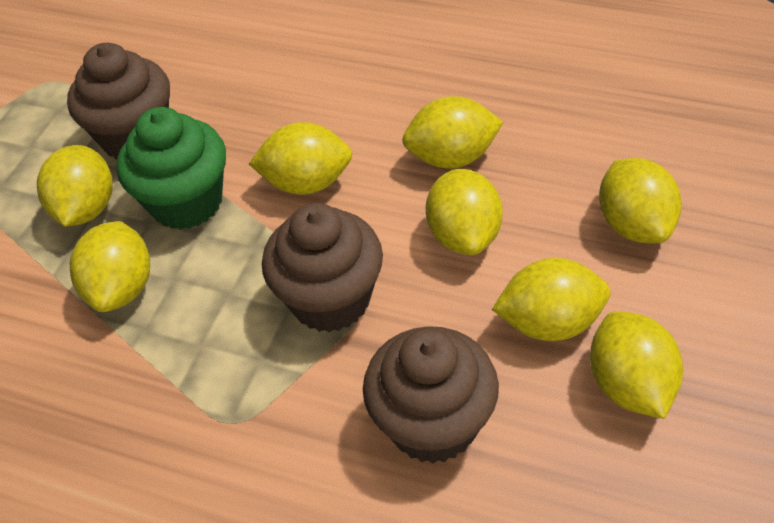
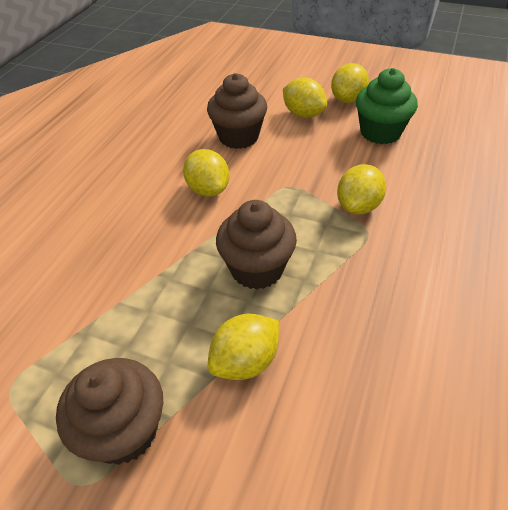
yellow lemon: 8 -> 5

